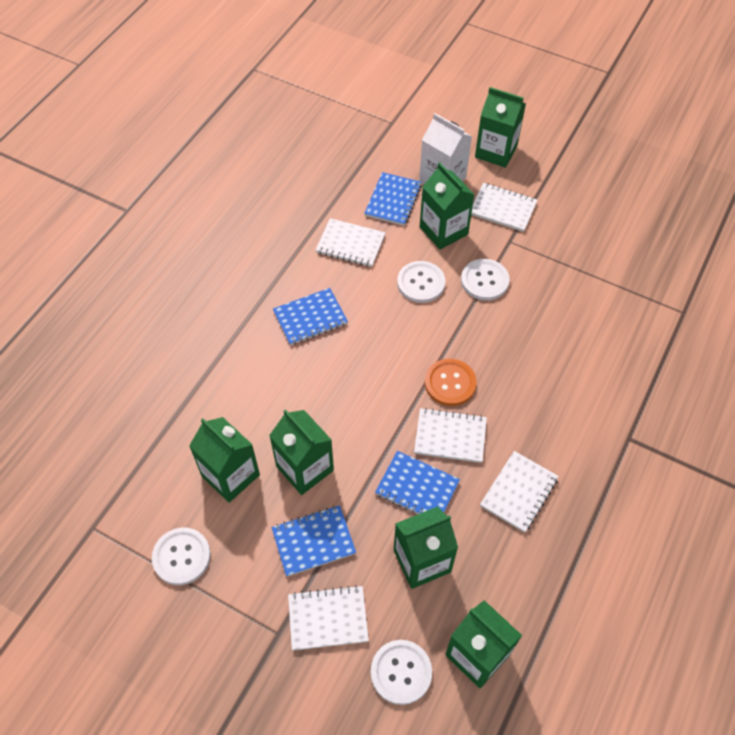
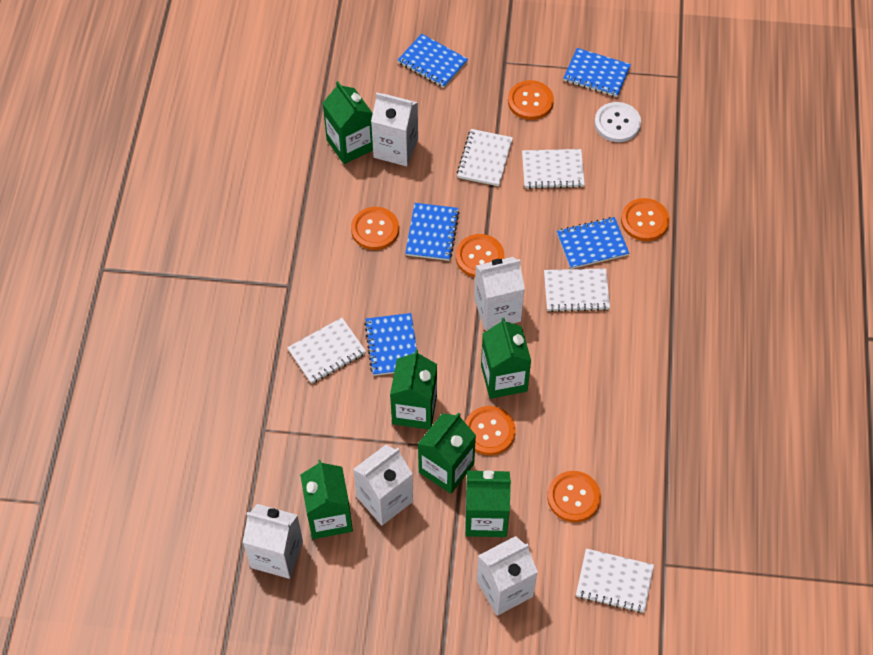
blue notebook: 4 -> 5
orange button: 1 -> 6
white button: 4 -> 1
white carton: 1 -> 5

